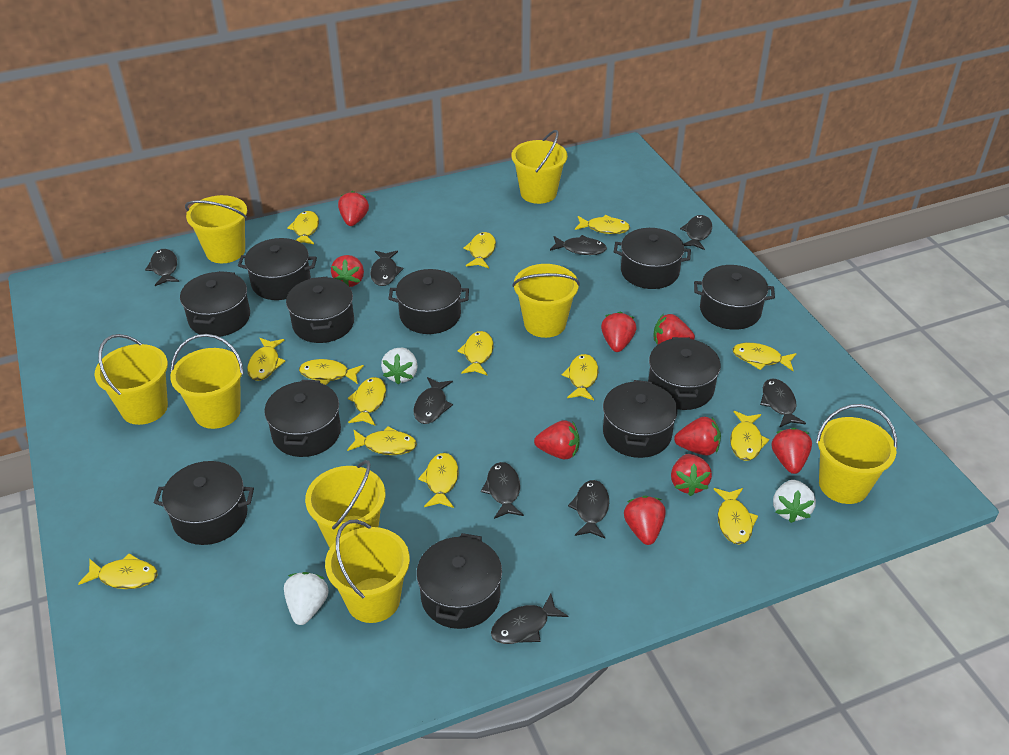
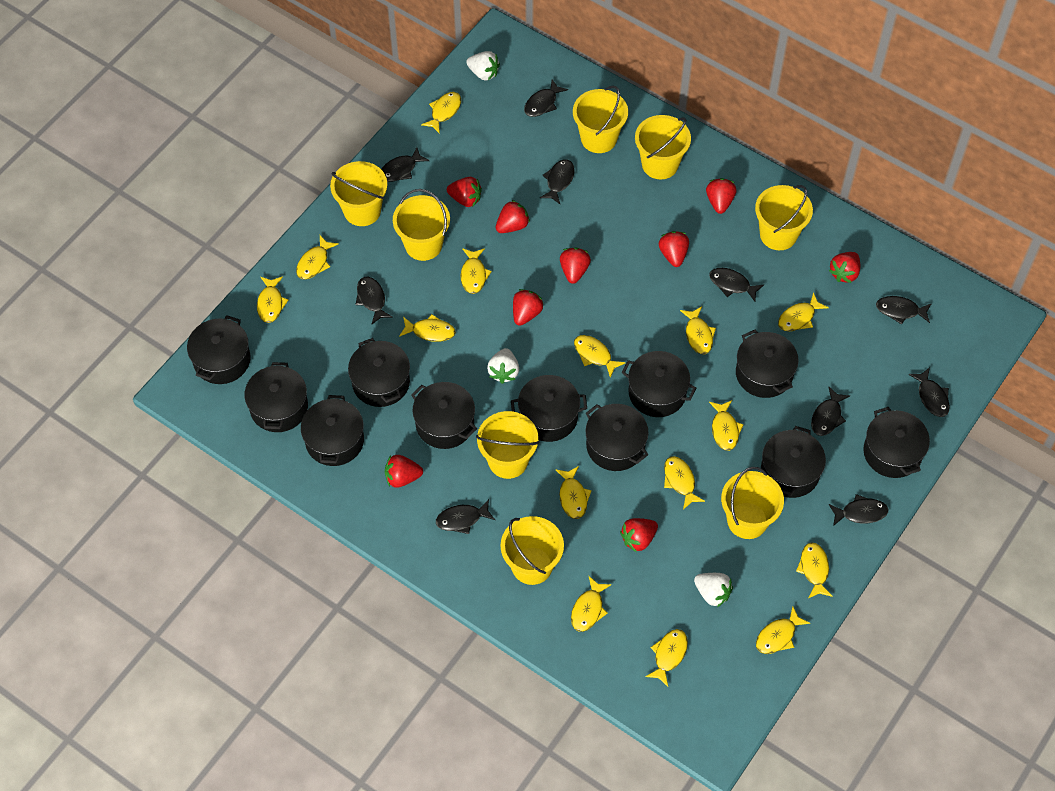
black fish: 9 -> 10
yellow fish: 14 -> 15

